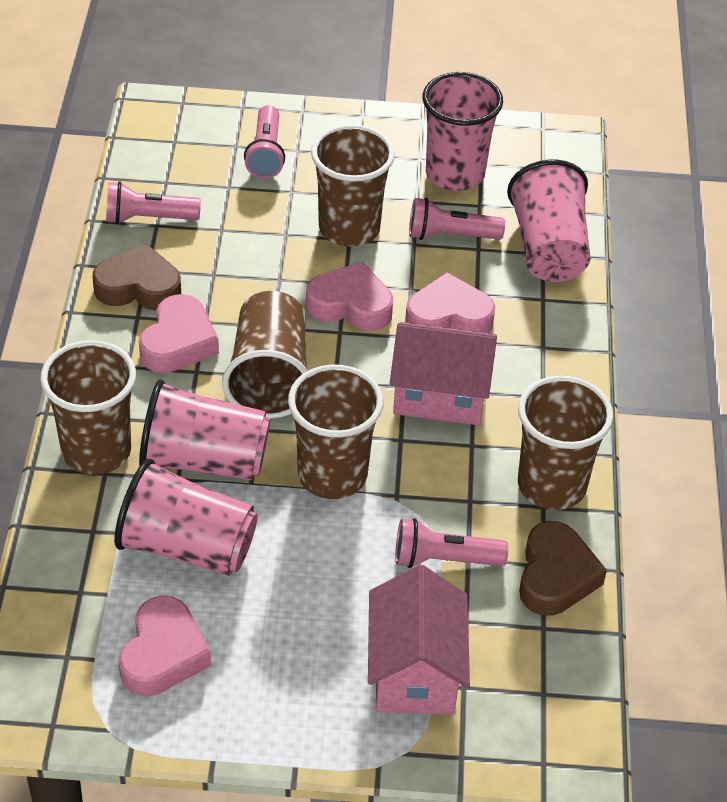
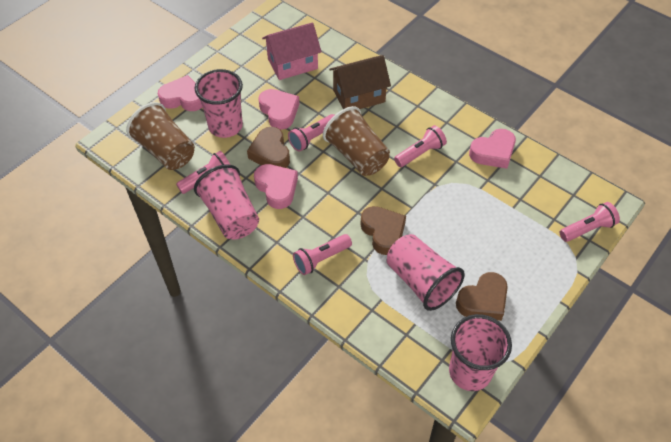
brown cup: 5 -> 2
brown heart: 2 -> 3
brown house: 0 -> 1
pink flashlight: 4 -> 5
pink house: 2 -> 1

